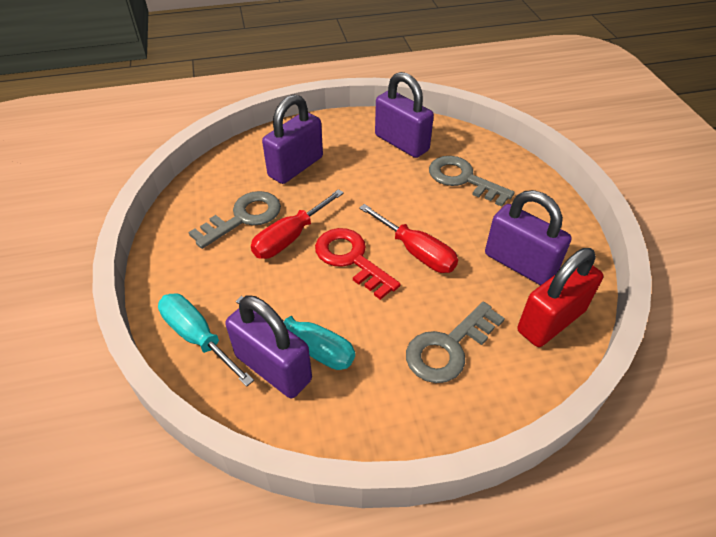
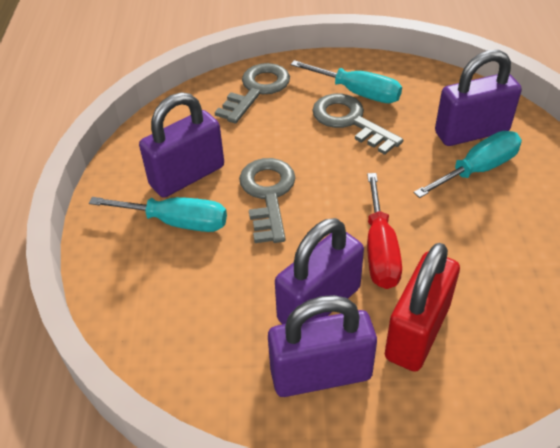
red key: 1 -> 0
red screwdriver: 2 -> 1
turquoise screwdriver: 2 -> 3

